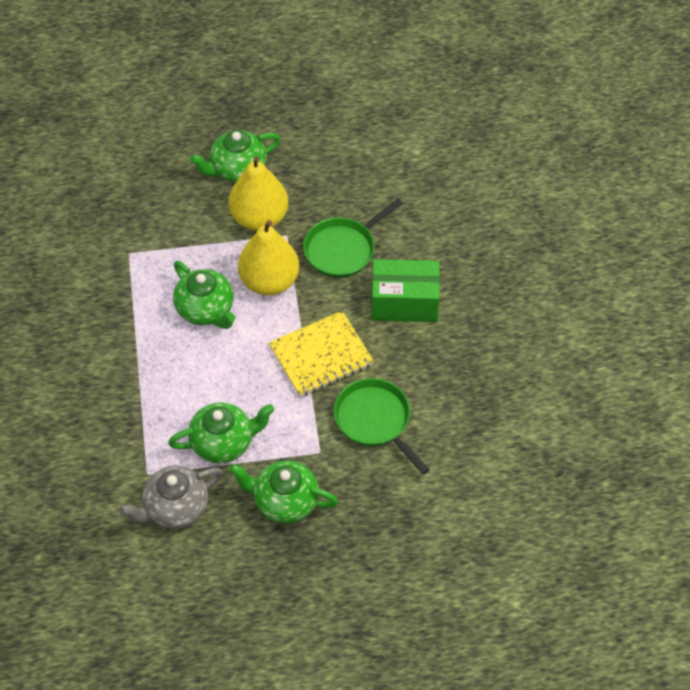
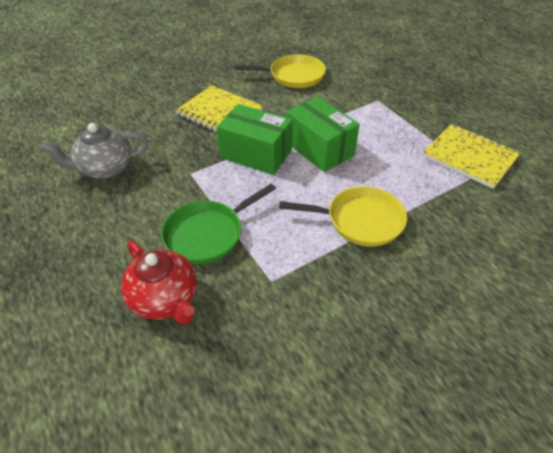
green box: 1 -> 2
green pan: 2 -> 1
green teapot: 4 -> 0
red teapot: 0 -> 1
yellow notebook: 1 -> 2
yellow pan: 0 -> 2
yellow pear: 2 -> 0

